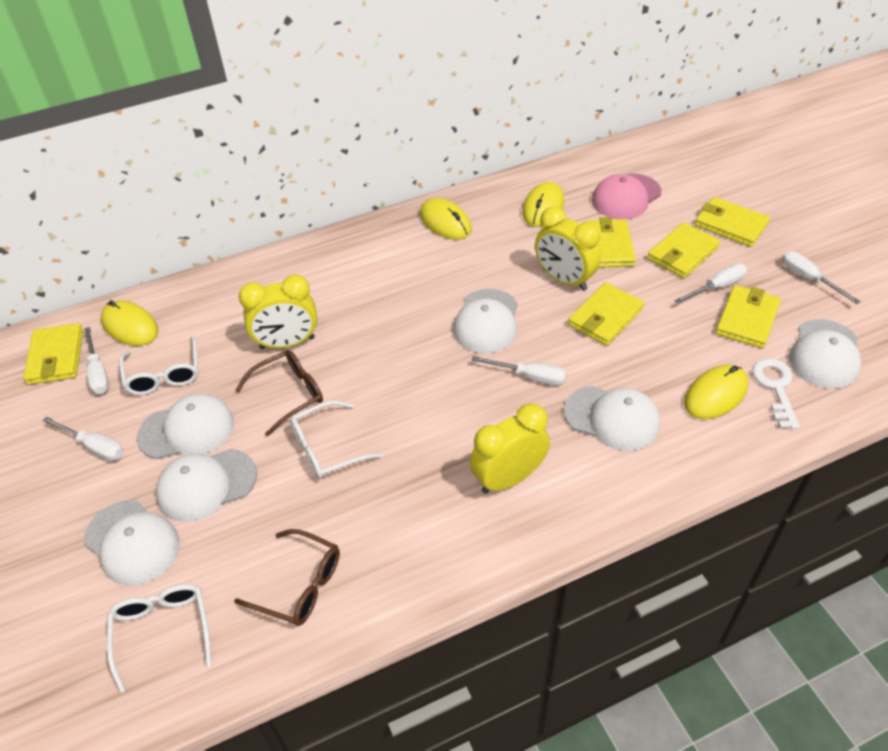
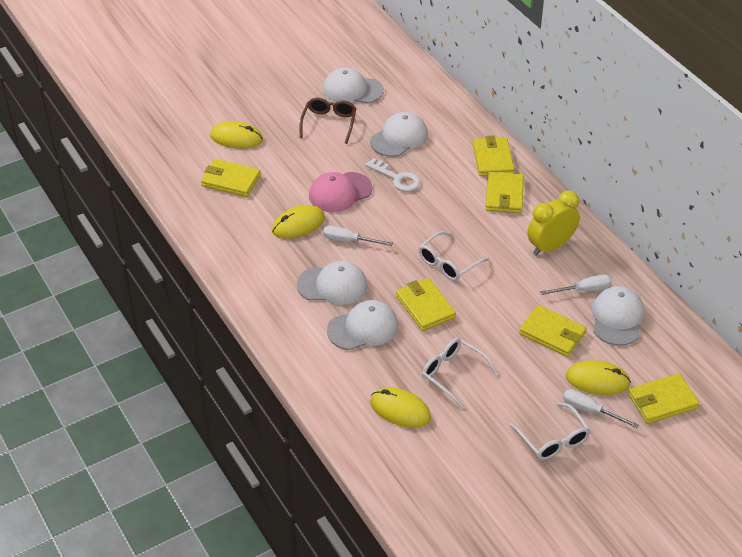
brown glasses: 2 -> 1
white cap: 6 -> 5
white screwdriver: 5 -> 3
yellow clock: 3 -> 1

